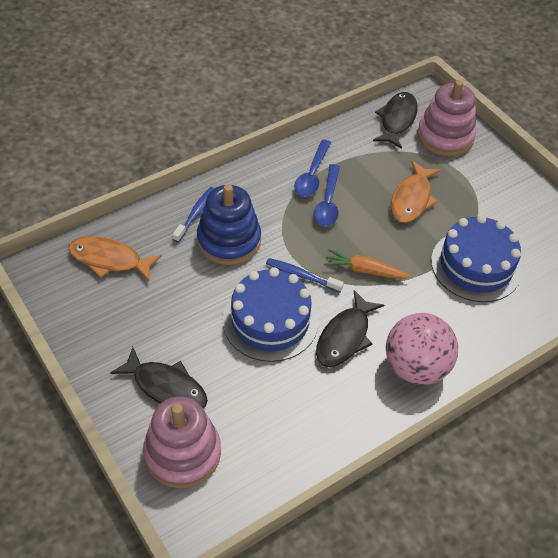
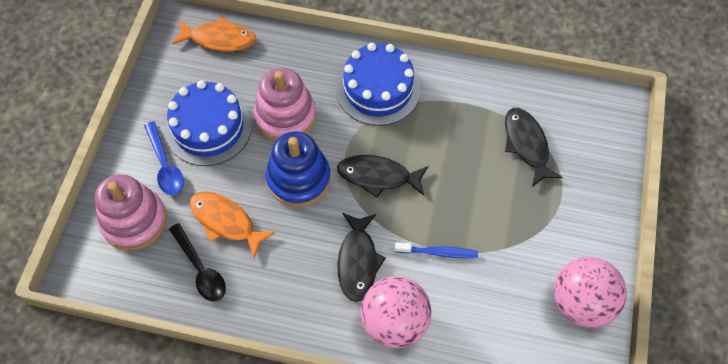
black spoon: 0 -> 1
blue spoon: 2 -> 1
blue toothbrush: 2 -> 1
orange carrot: 1 -> 0
pink ball: 1 -> 2

